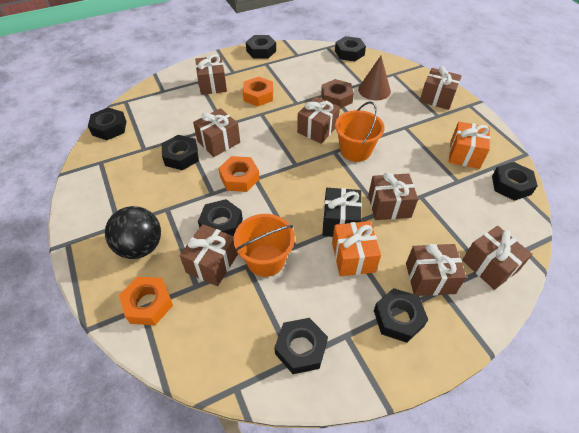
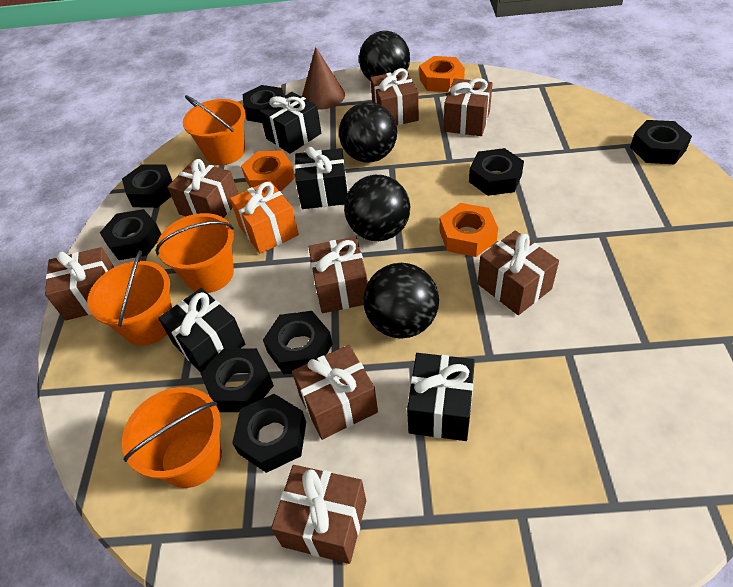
black ball: 1 -> 4
black gift: 1 -> 4
brown nut: 1 -> 0
orange bucket: 2 -> 4
orange gift: 2 -> 1

